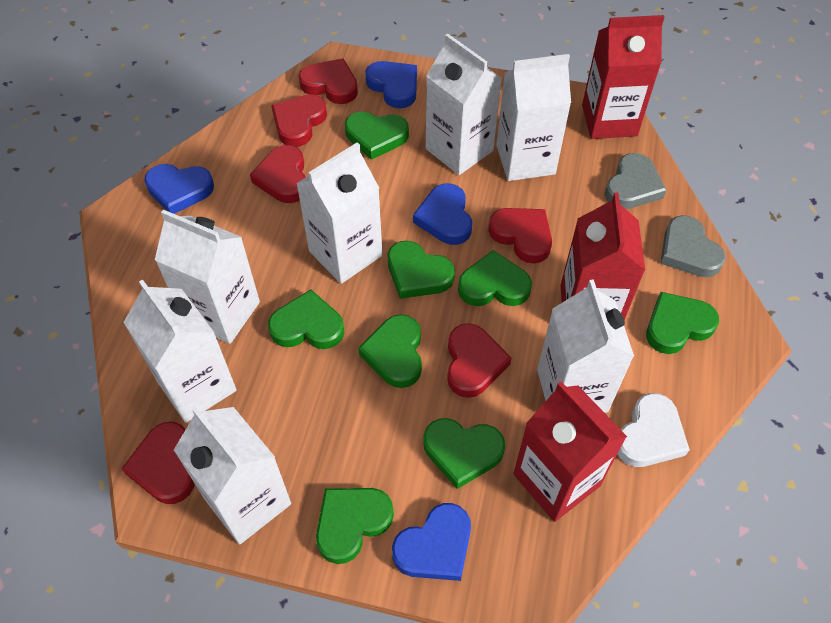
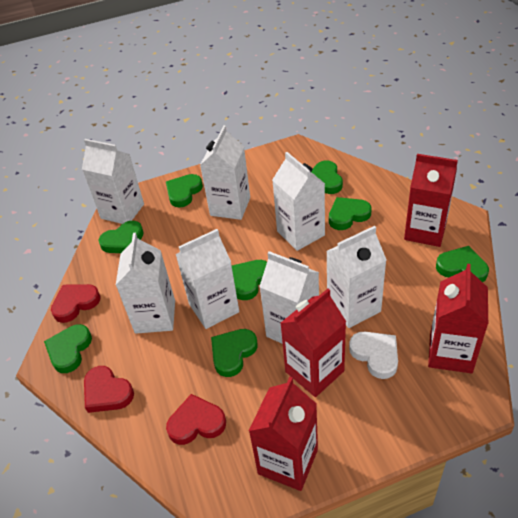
blue heart: 4 -> 0
grey heart: 2 -> 0
red carton: 3 -> 4
red heart: 6 -> 3

